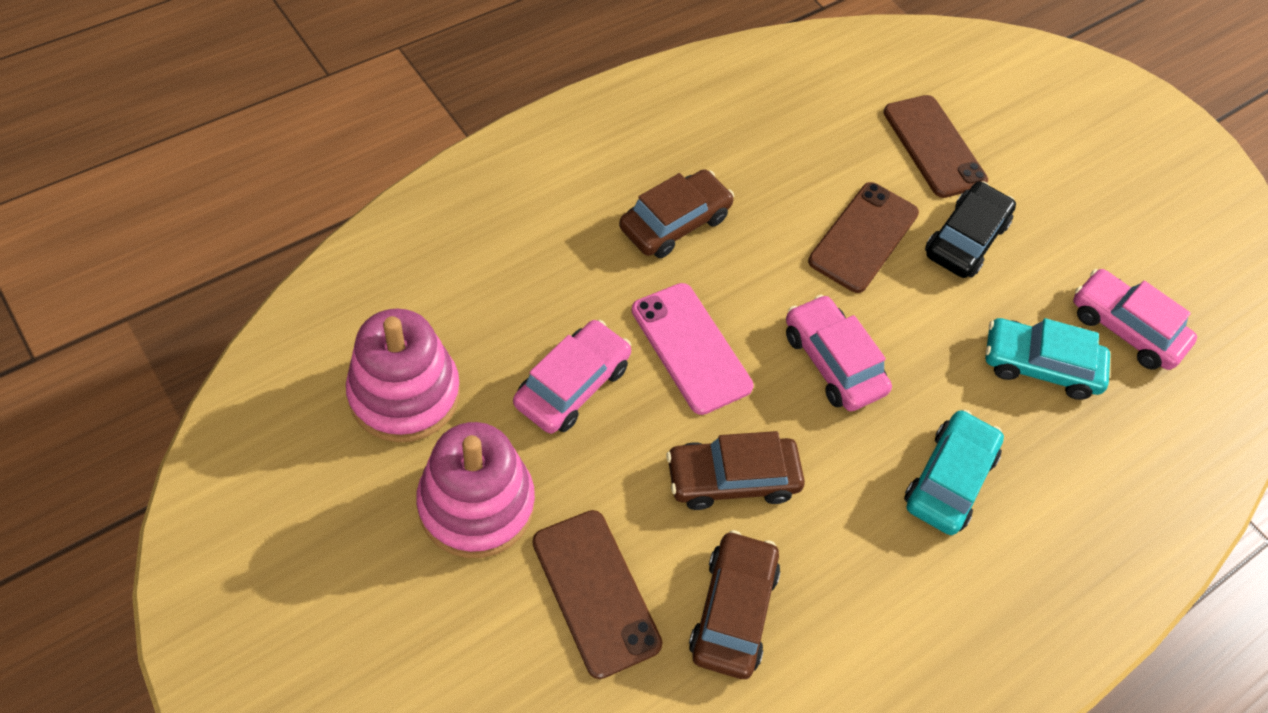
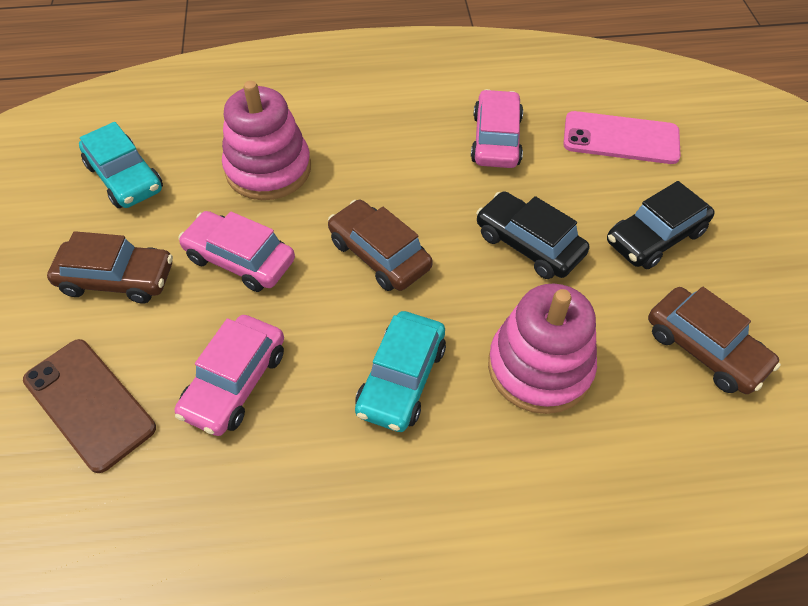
black car: 1 -> 2
brown phone: 3 -> 1

